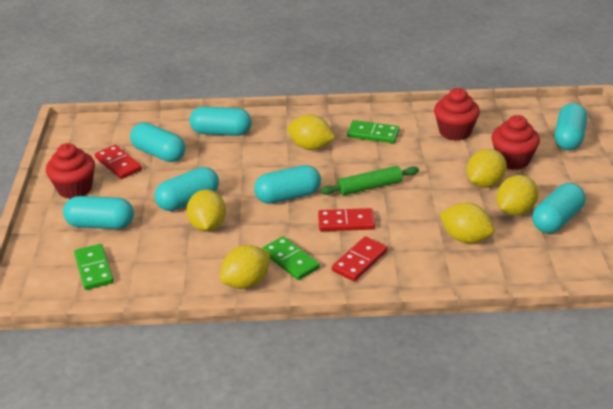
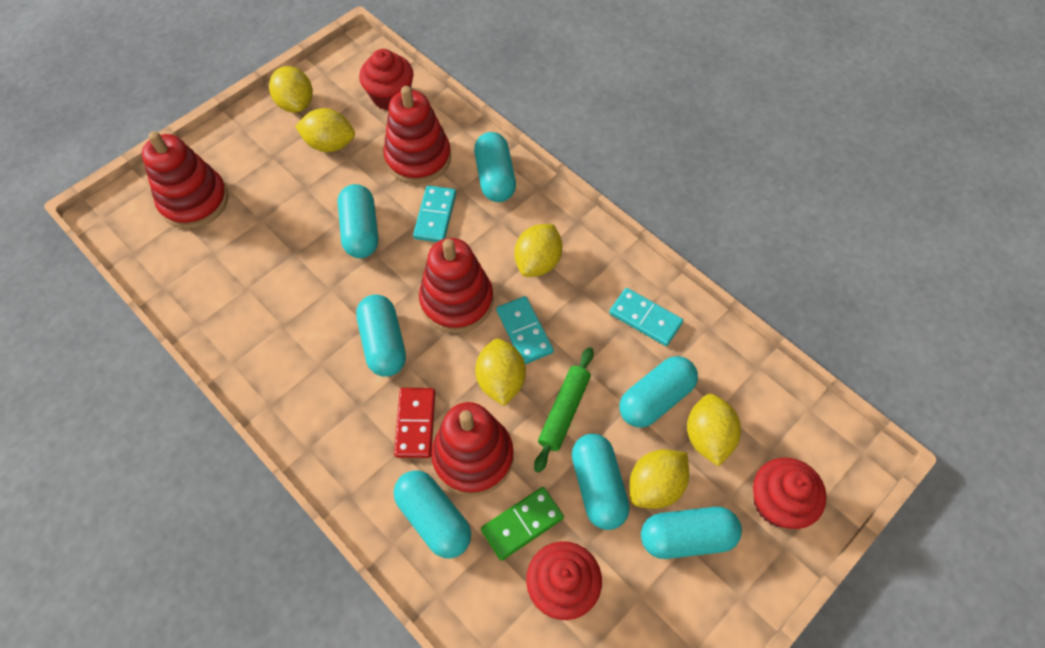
green domino: 3 -> 1
red domino: 3 -> 1
red stacking toy: 0 -> 4
turquoise domino: 0 -> 3

